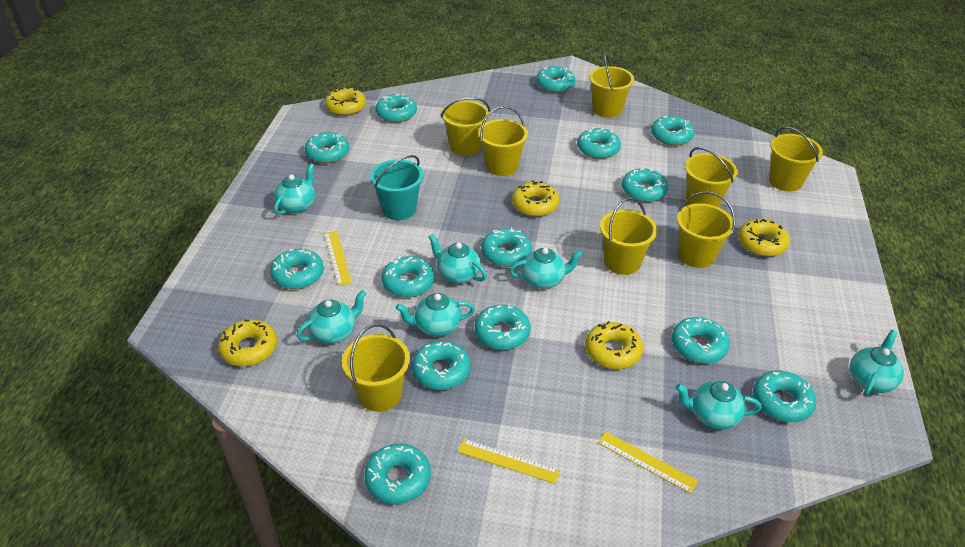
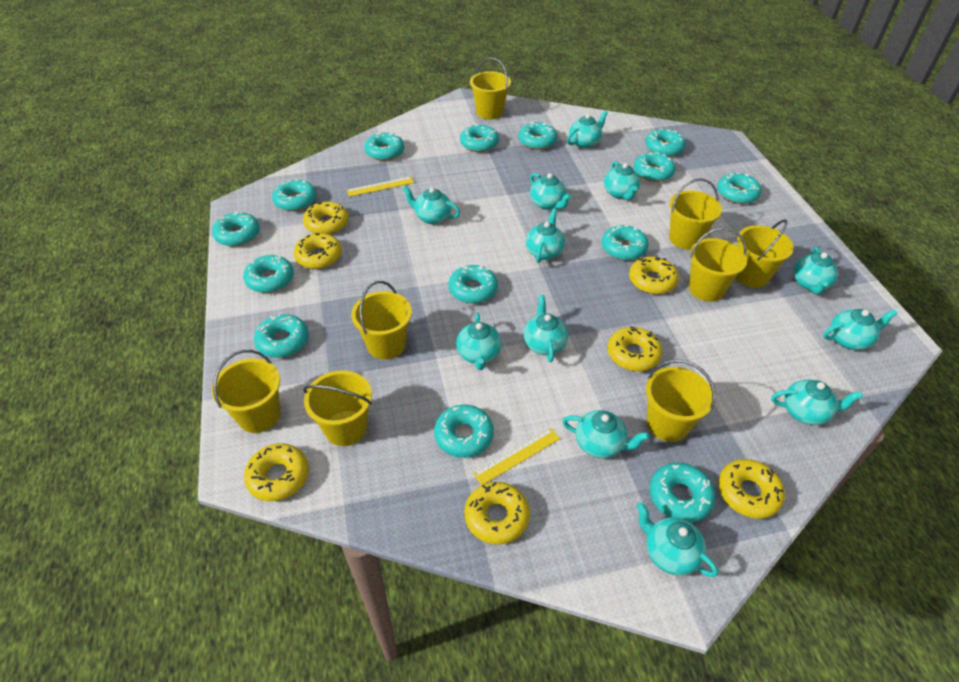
turquoise bucket: 1 -> 0
turquoise teapot: 7 -> 12
yellow donut: 5 -> 7
yellow ruler: 3 -> 2

